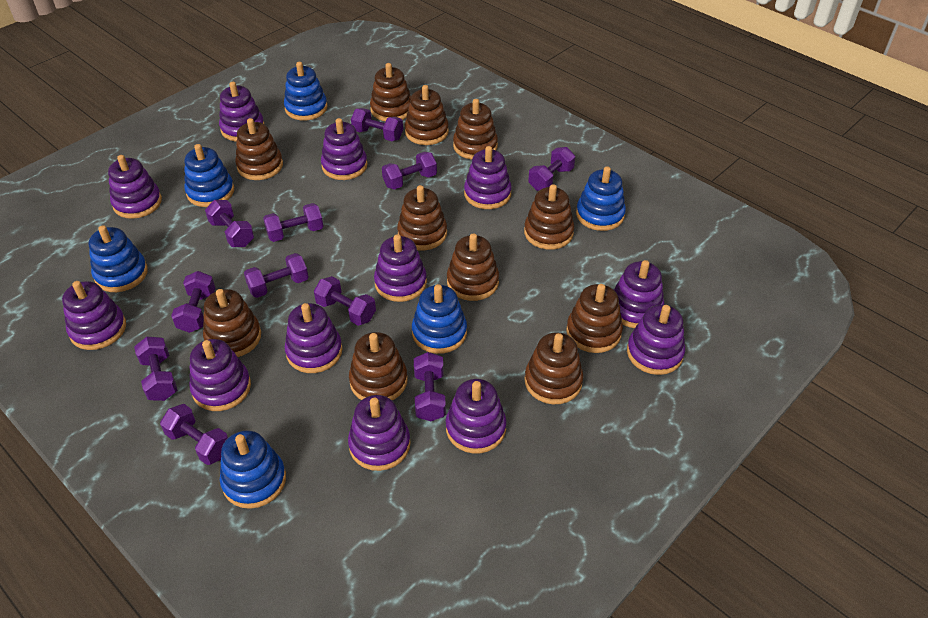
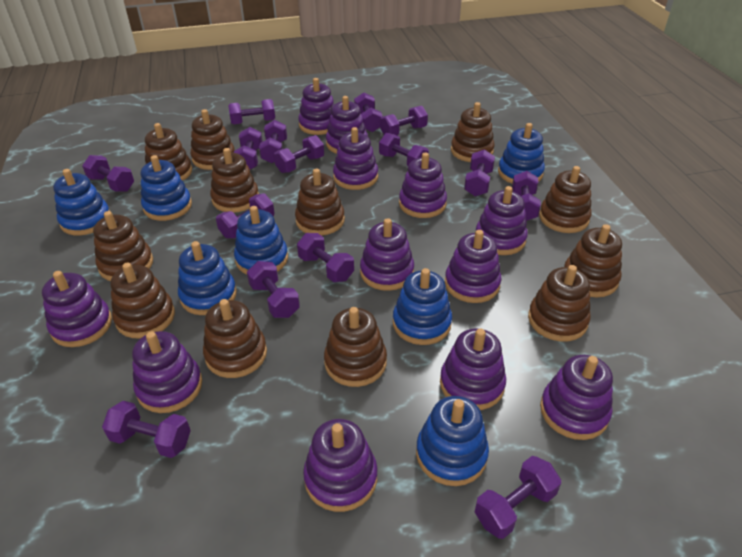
blue stacking toy: 6 -> 7
brown stacking toy: 11 -> 12
purple dumbbell: 11 -> 15

